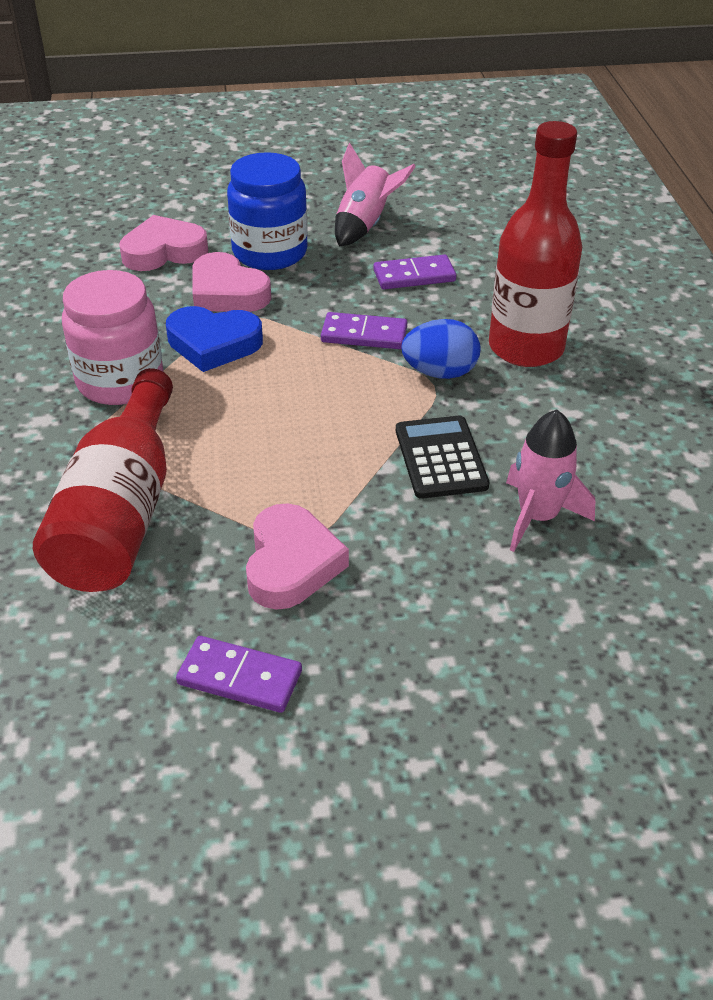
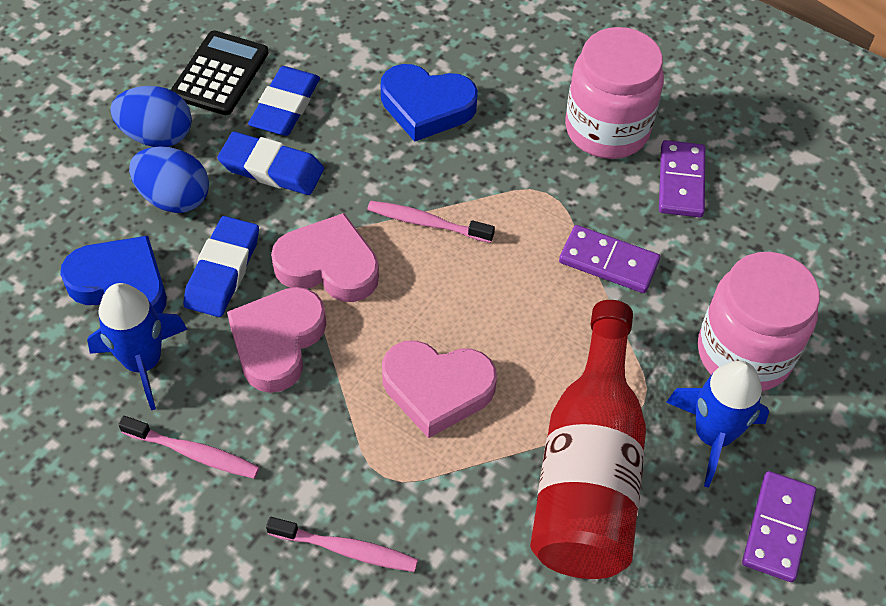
blue egg: 1 -> 2
blue eraser: 0 -> 3
blue heart: 1 -> 2
blue jar: 1 -> 0
blue rocket: 0 -> 2
pink jar: 1 -> 2
pink rocket: 2 -> 0
pink toothbrush: 0 -> 3
red bottle: 2 -> 1

